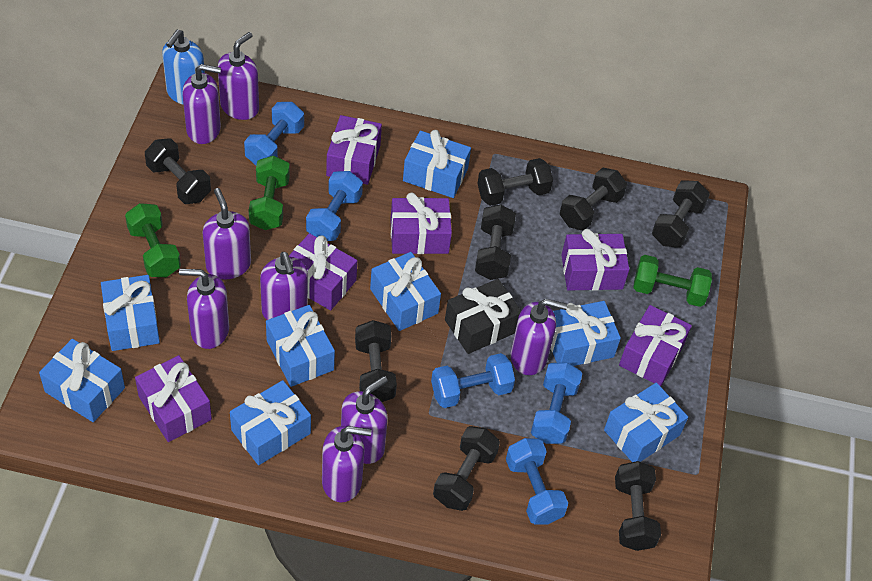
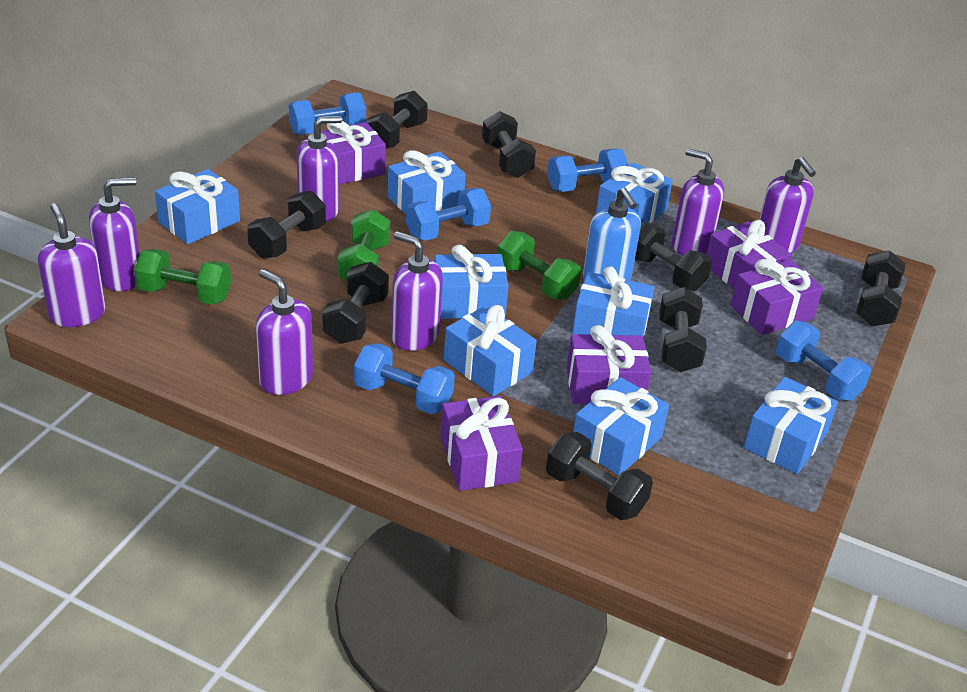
black gift: 1 -> 0
purple gift: 6 -> 5
purple soap dispenser: 8 -> 7

